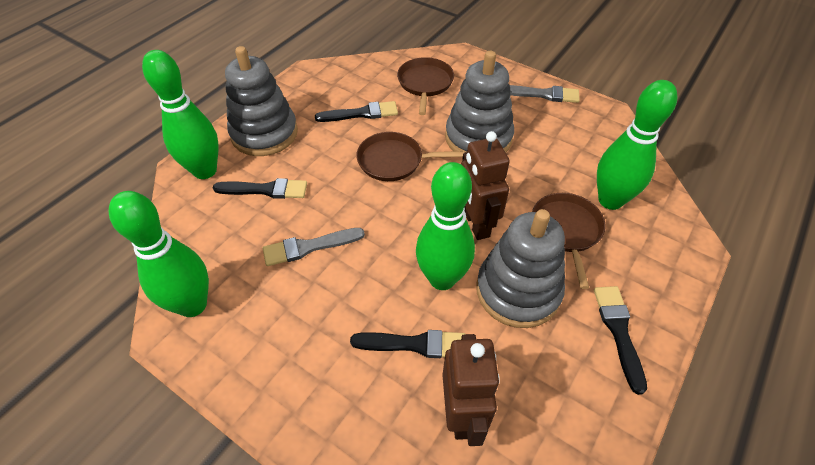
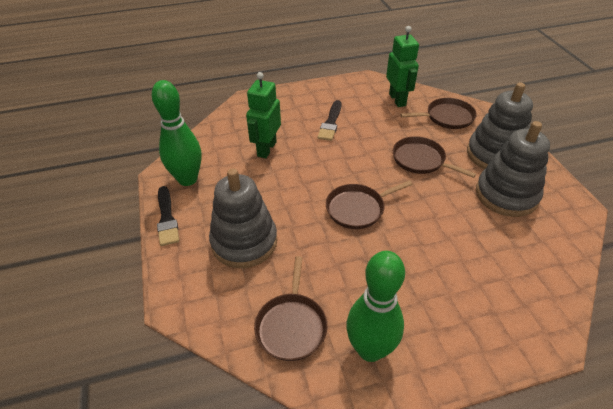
black brush: 4 -> 2
brown pan: 3 -> 4
brown robot: 2 -> 0
green bowling pin: 4 -> 2
green robot: 0 -> 2
grey brush: 2 -> 0

